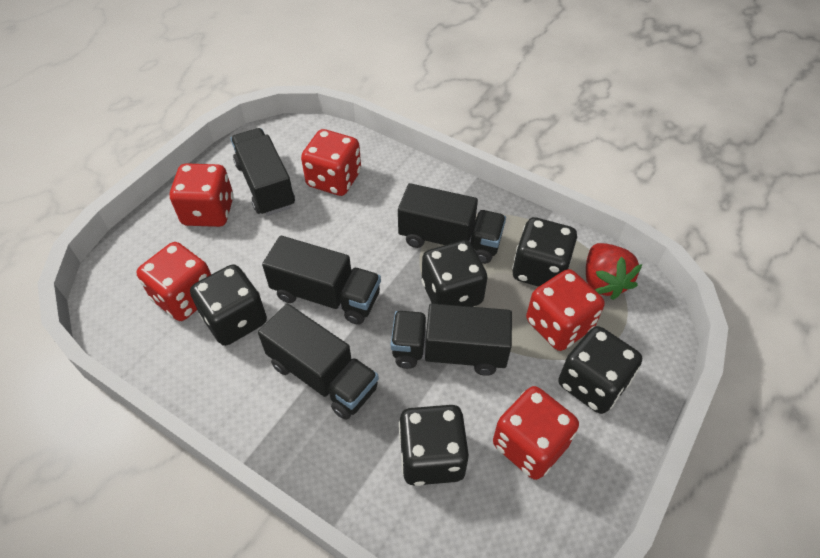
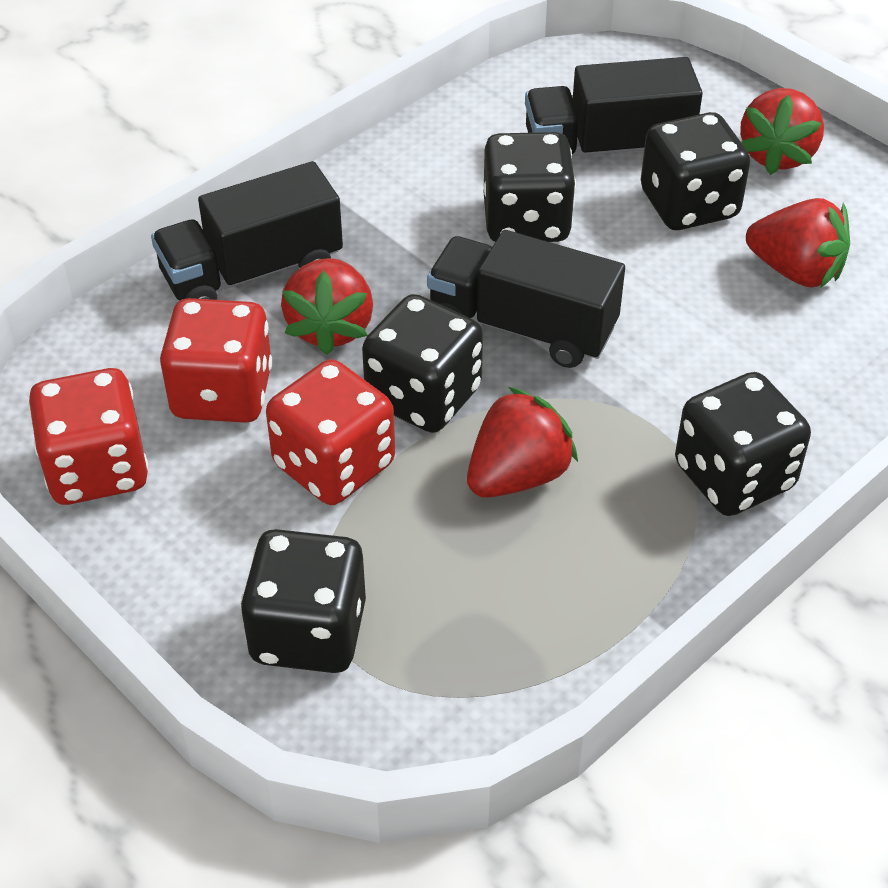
black truck: 5 -> 3
red dice: 5 -> 3
red strawberry: 1 -> 4

